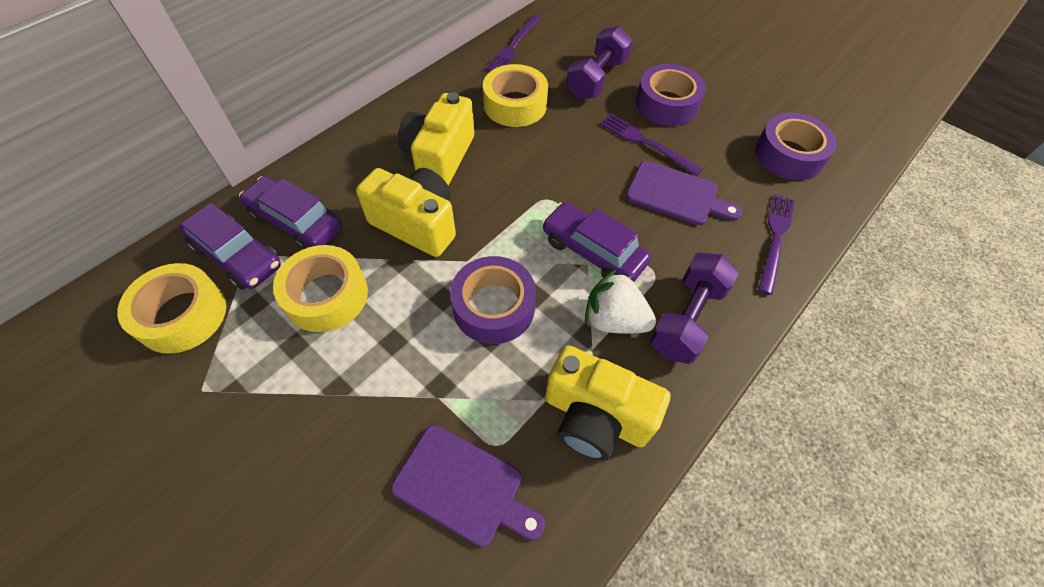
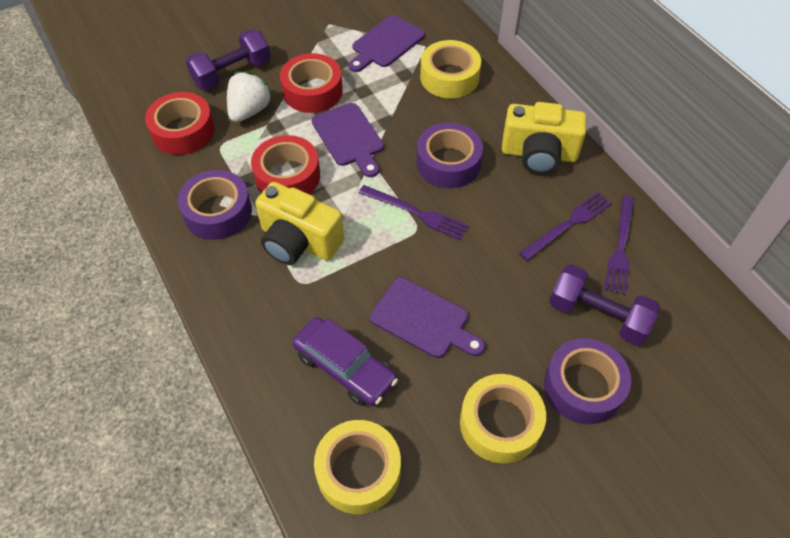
purple car: 3 -> 1
purple cutting board: 2 -> 3
red tape: 0 -> 3
yellow camera: 3 -> 2

